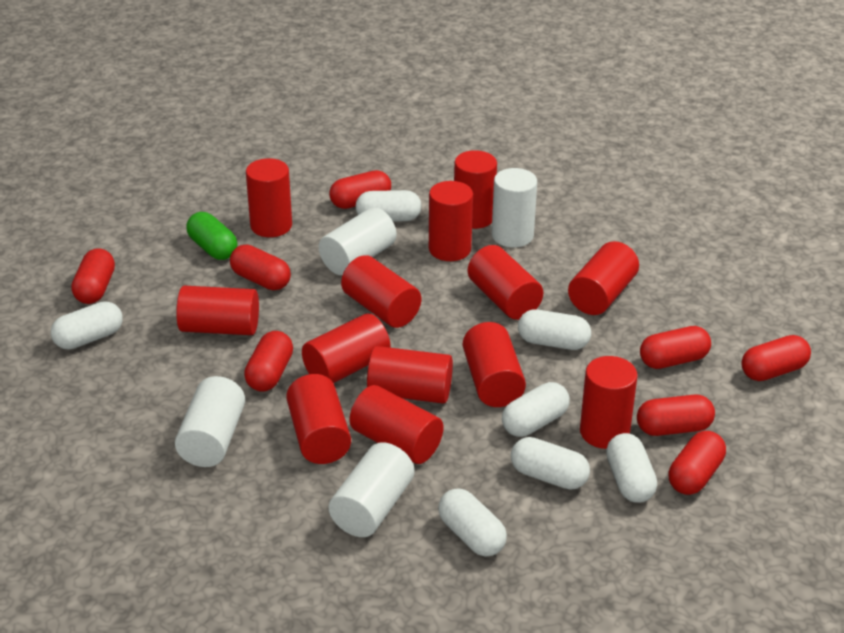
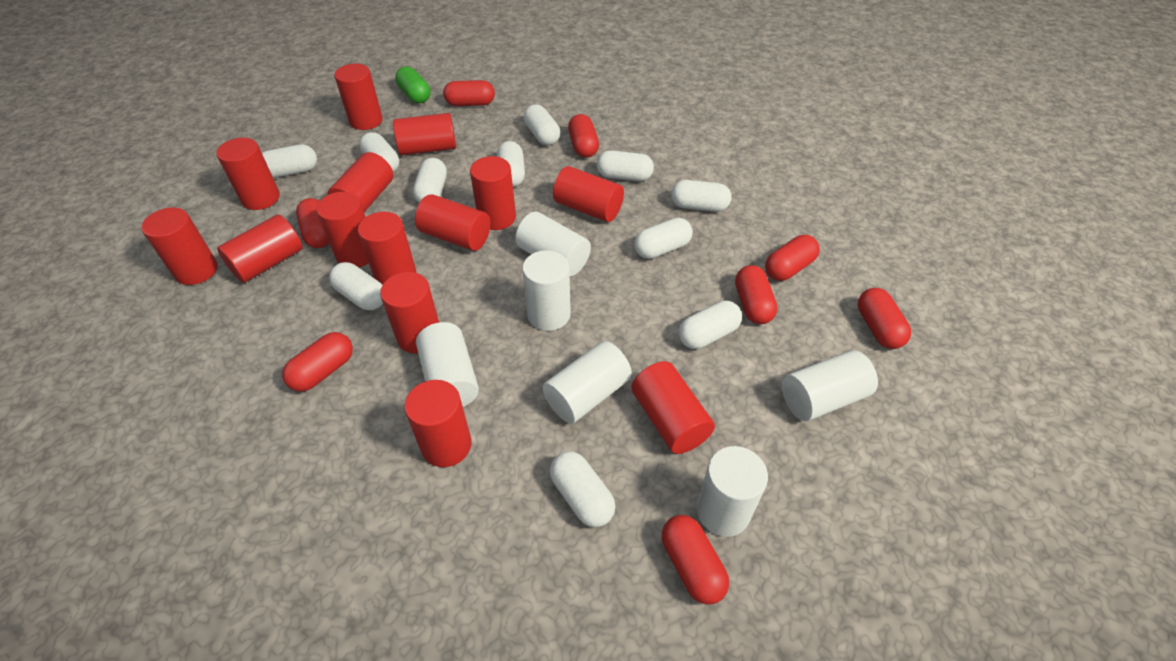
red cylinder: 13 -> 14
white capsule: 7 -> 11
white cylinder: 4 -> 6

